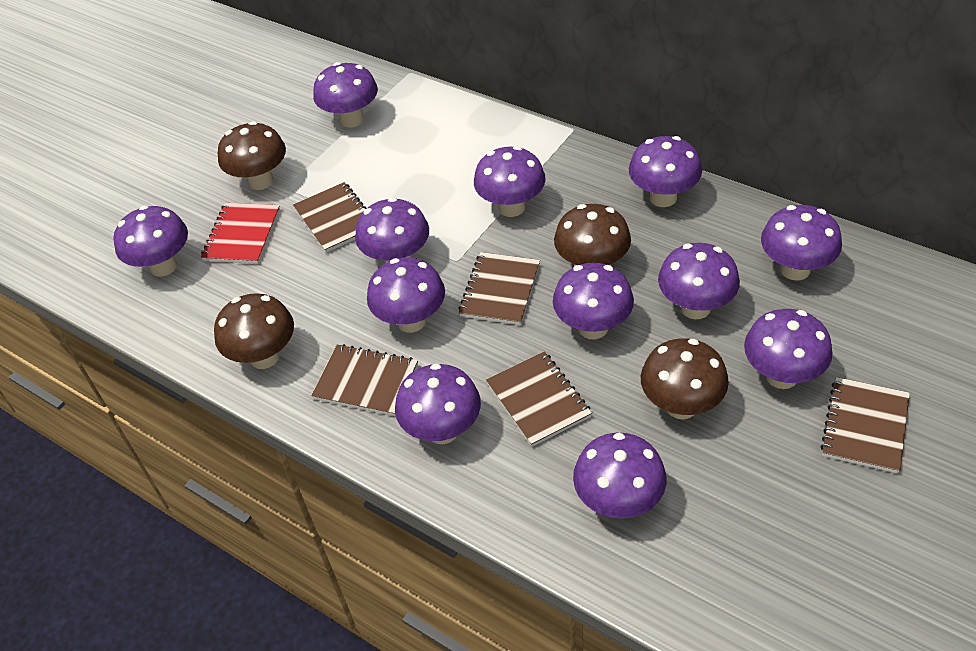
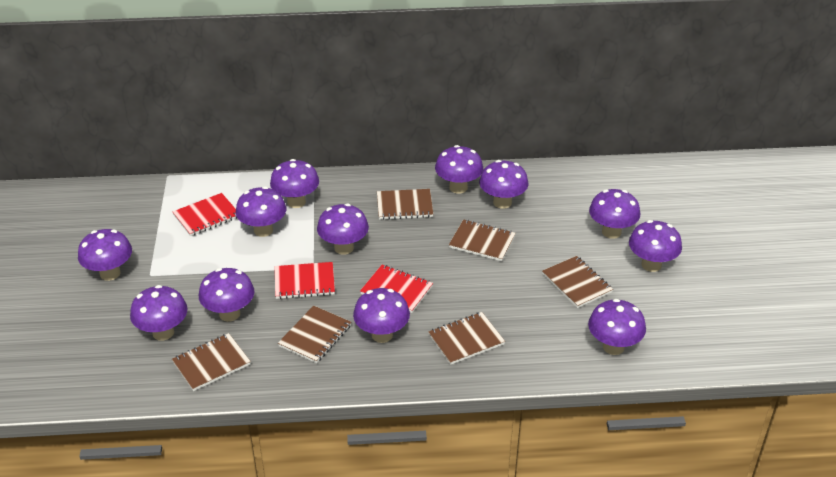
brown mushroom: 4 -> 0
brown notebook: 5 -> 6
red notebook: 1 -> 3

